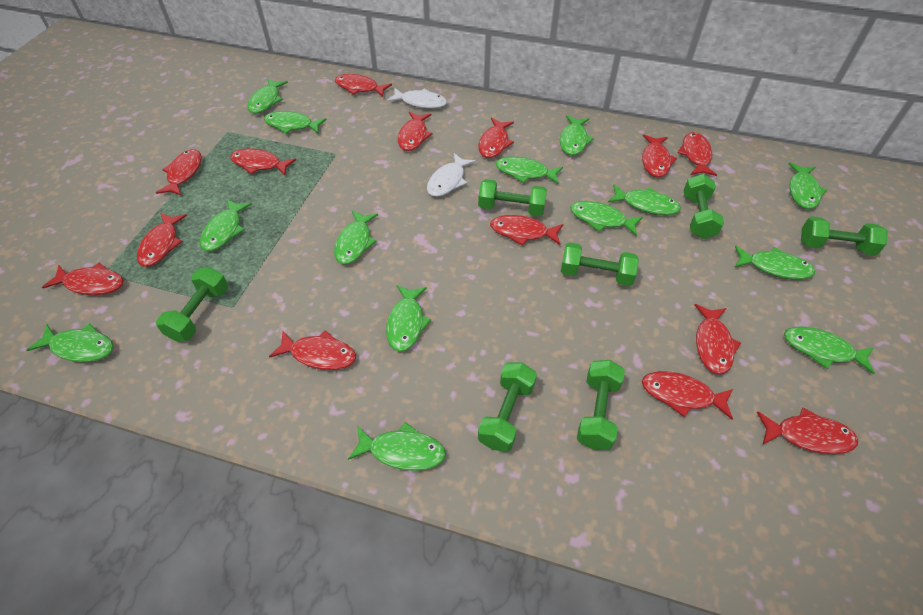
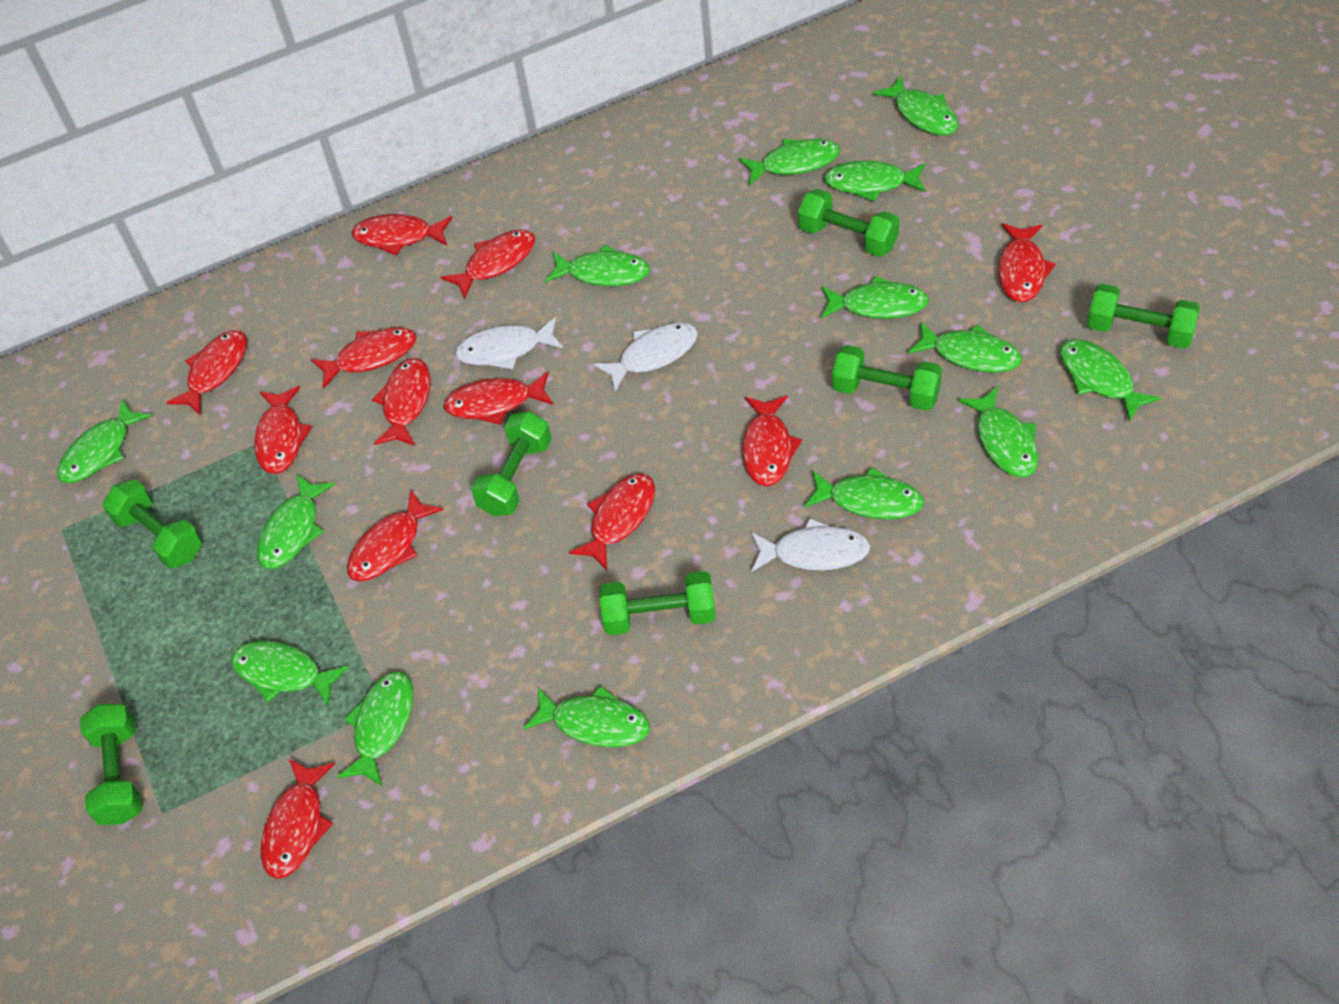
red fish: 14 -> 12
white fish: 2 -> 3

